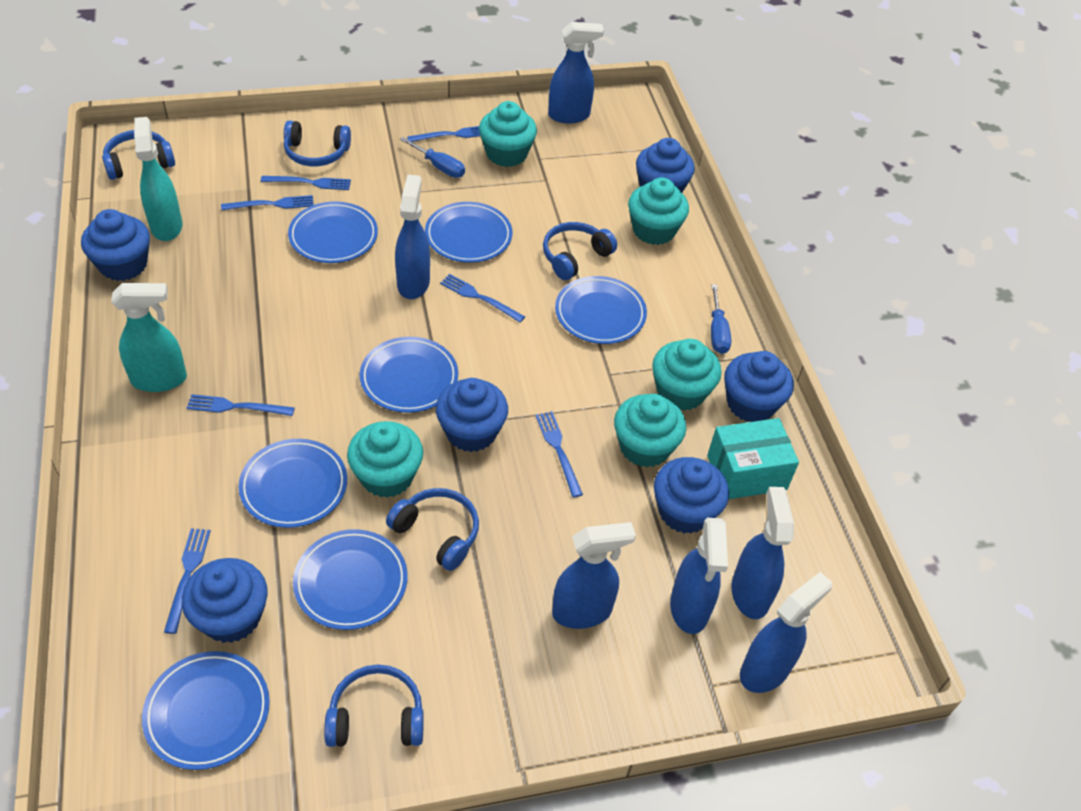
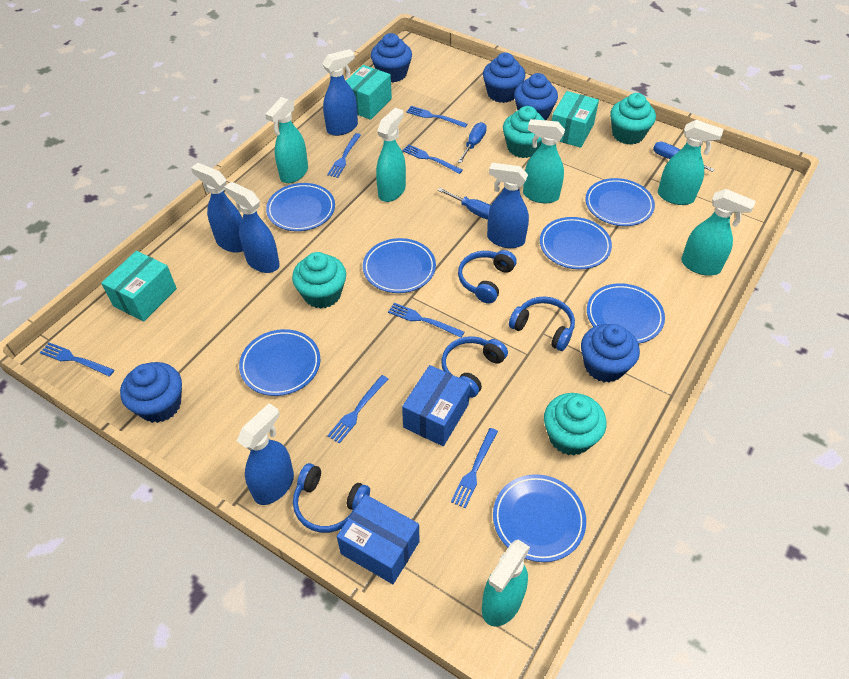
blue box: 0 -> 2
blue cupcake: 6 -> 5
blue headphones: 5 -> 4
blue screwdriver: 2 -> 3
blue spray bottle: 6 -> 5
turquoise box: 1 -> 3
turquoise cupcake: 5 -> 4
turquoise spray bottle: 2 -> 6

